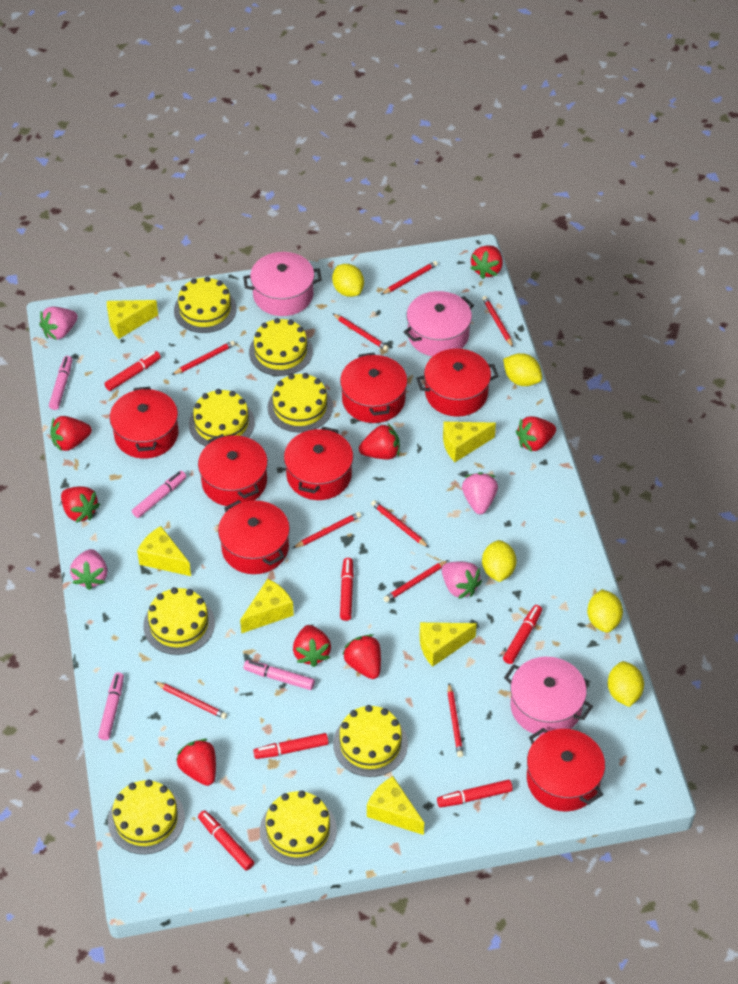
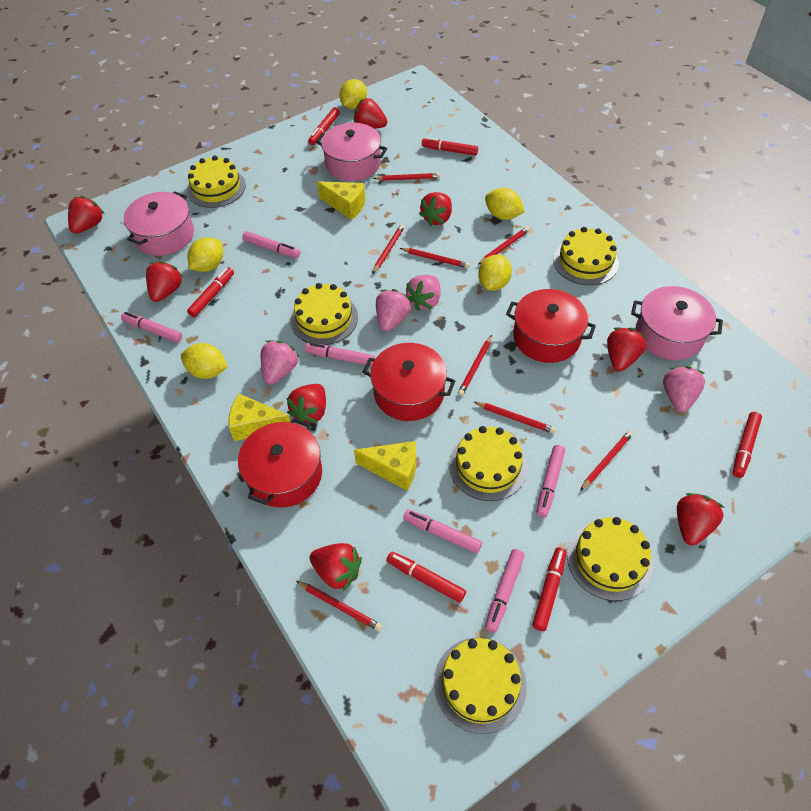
pink marker: 4 -> 6
red pencil: 9 -> 8
red pot: 7 -> 3
yellow cake: 8 -> 6
yellow cheese: 6 -> 3

